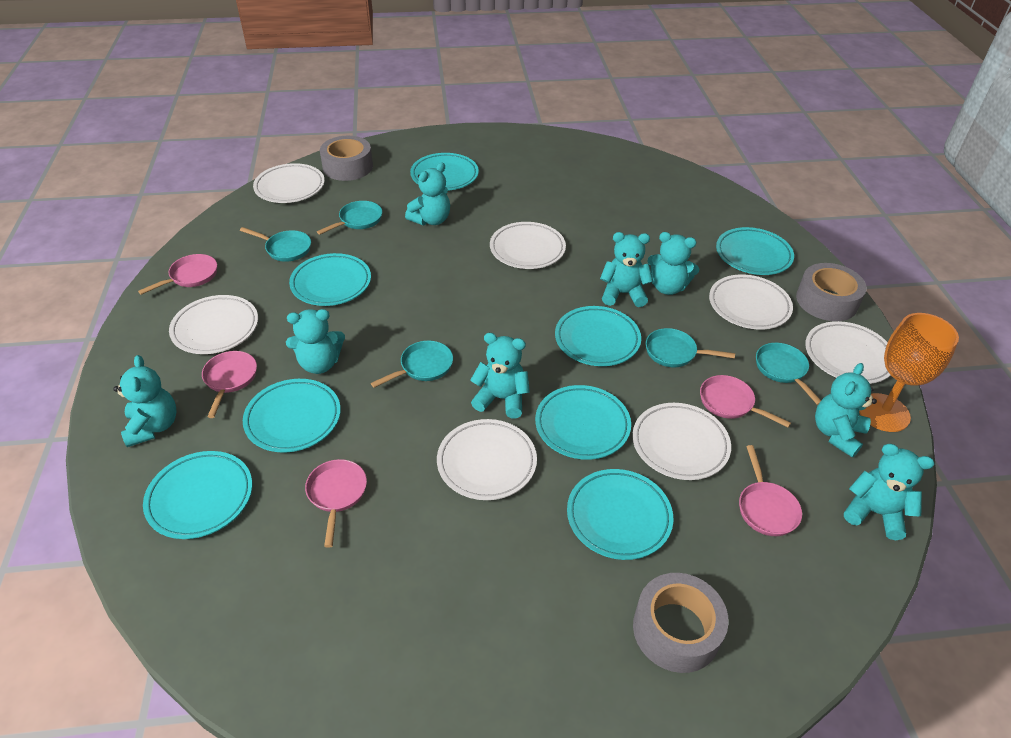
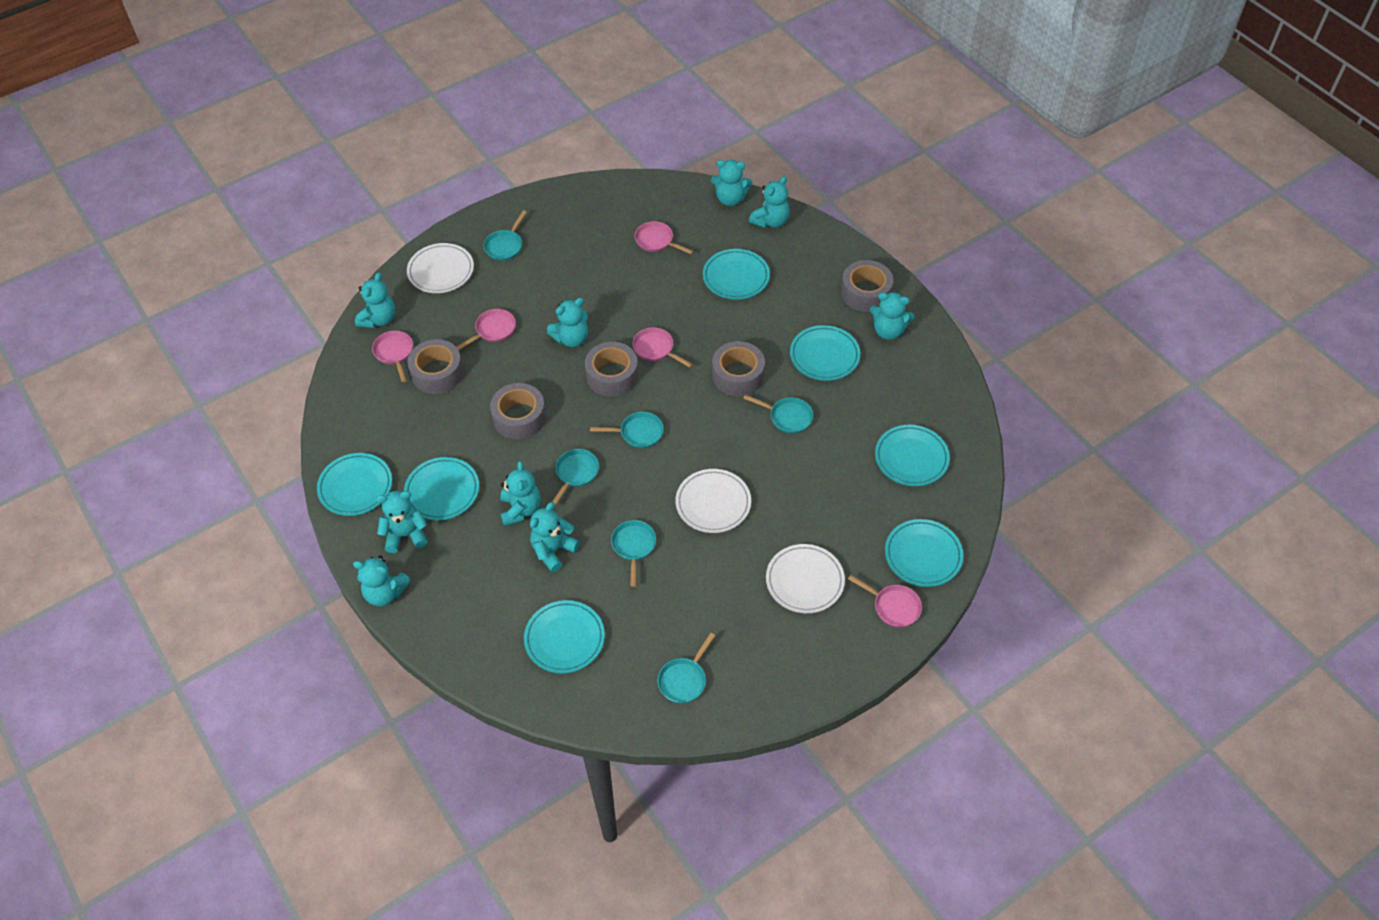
grey tape: 3 -> 5
orange goblet: 1 -> 0
turquoise pan: 5 -> 6
turquoise plate: 8 -> 7
turquoise teddy bear: 8 -> 9
white plate: 7 -> 3

